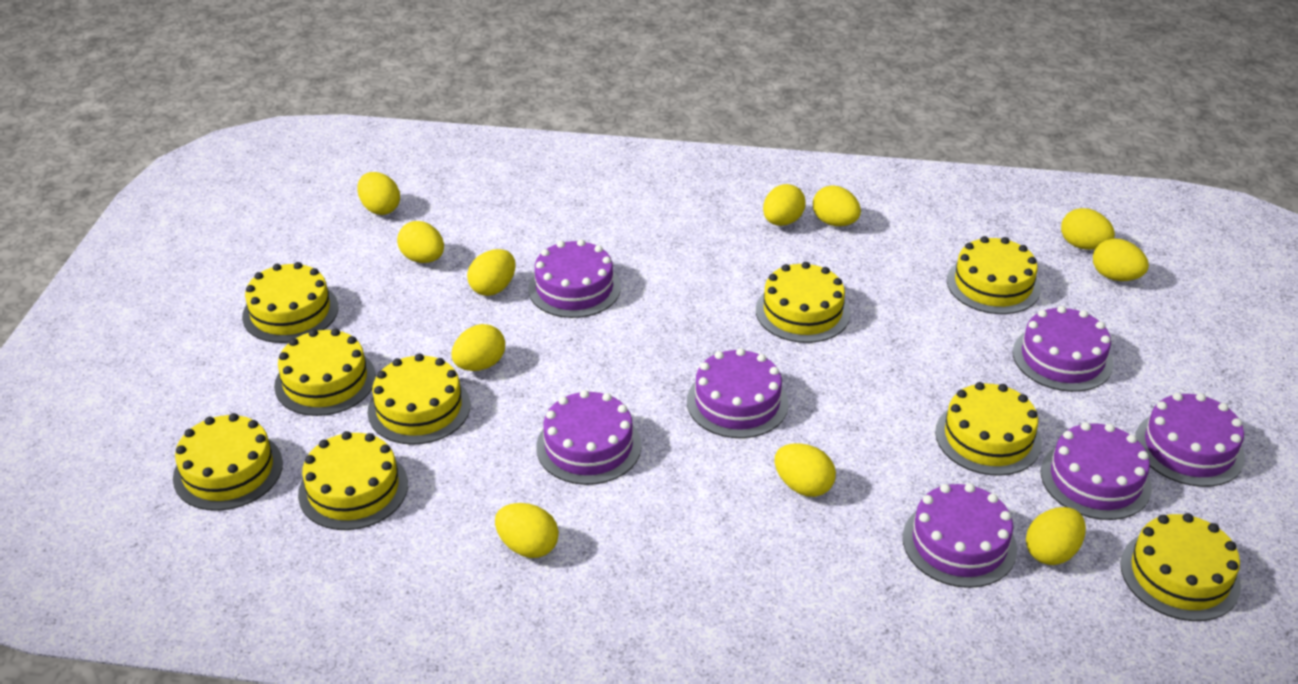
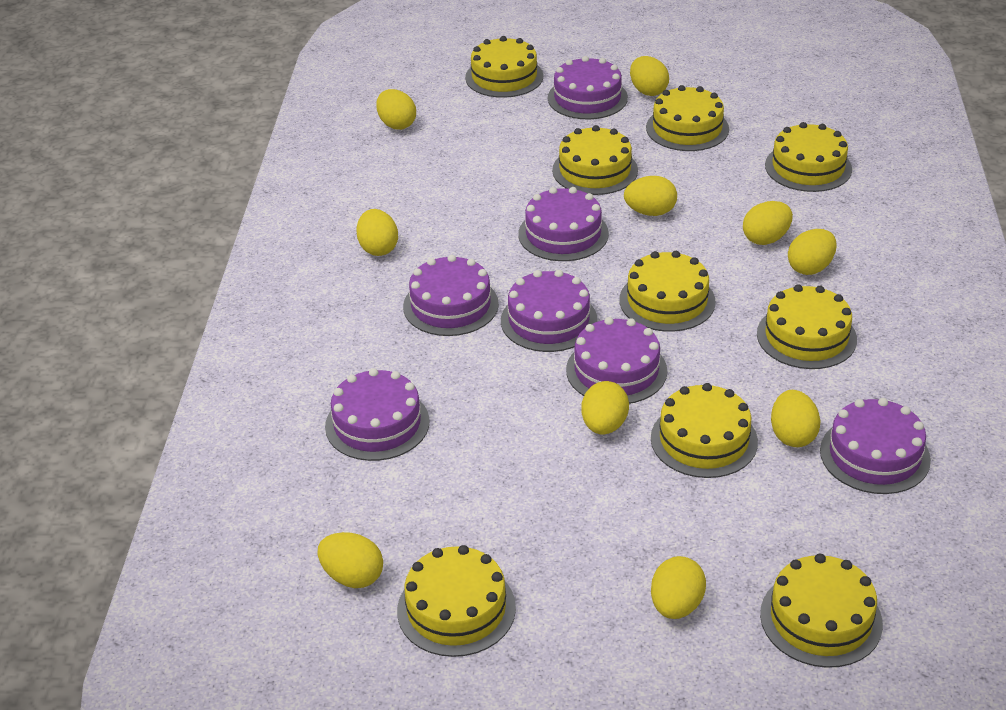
yellow egg: 11 -> 10

